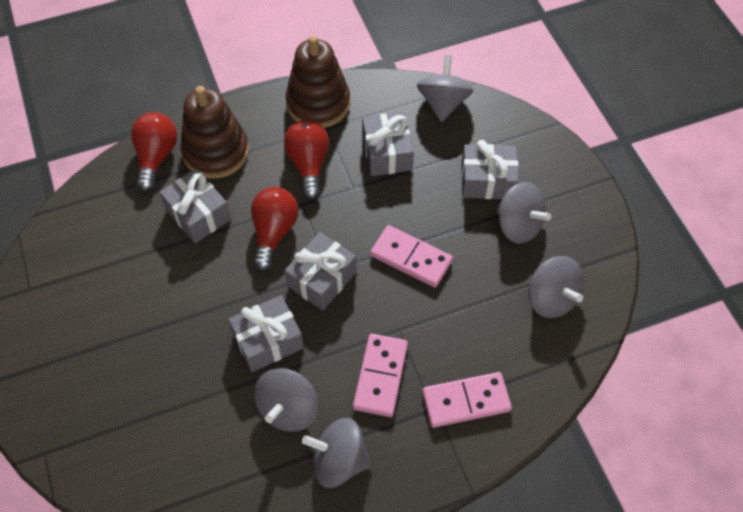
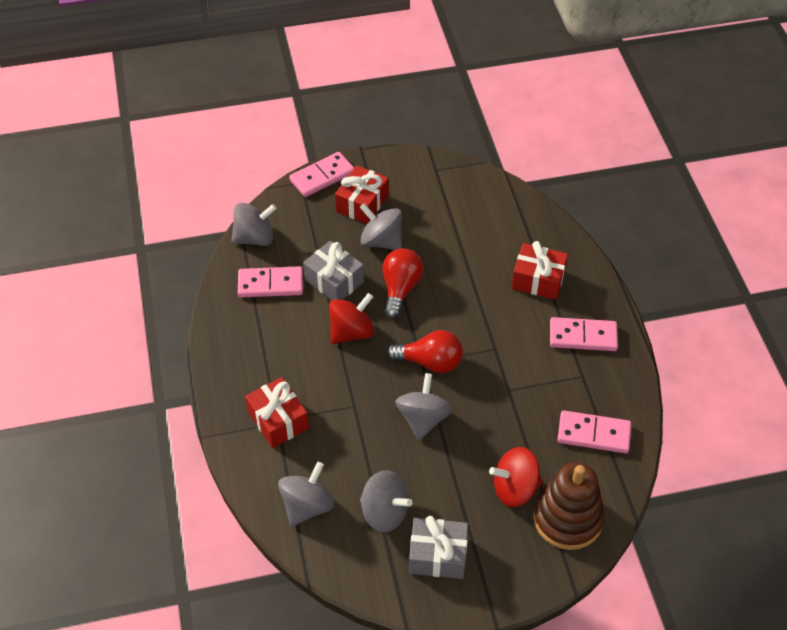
brown stacking toy: 2 -> 1
grey gift: 5 -> 2
pink domino: 3 -> 4
red gift: 0 -> 3
red light bulb: 3 -> 2
red spinning top: 0 -> 2

